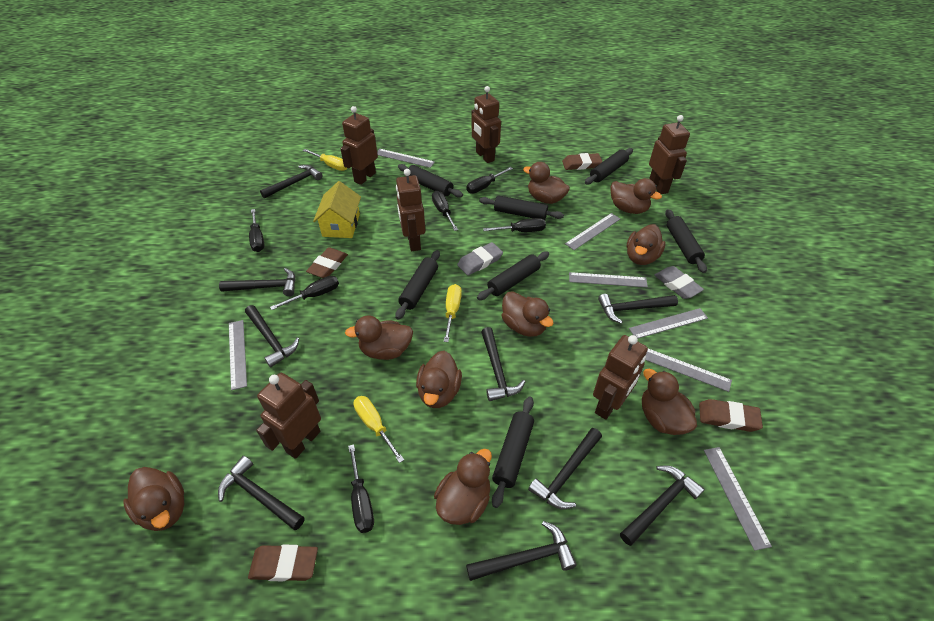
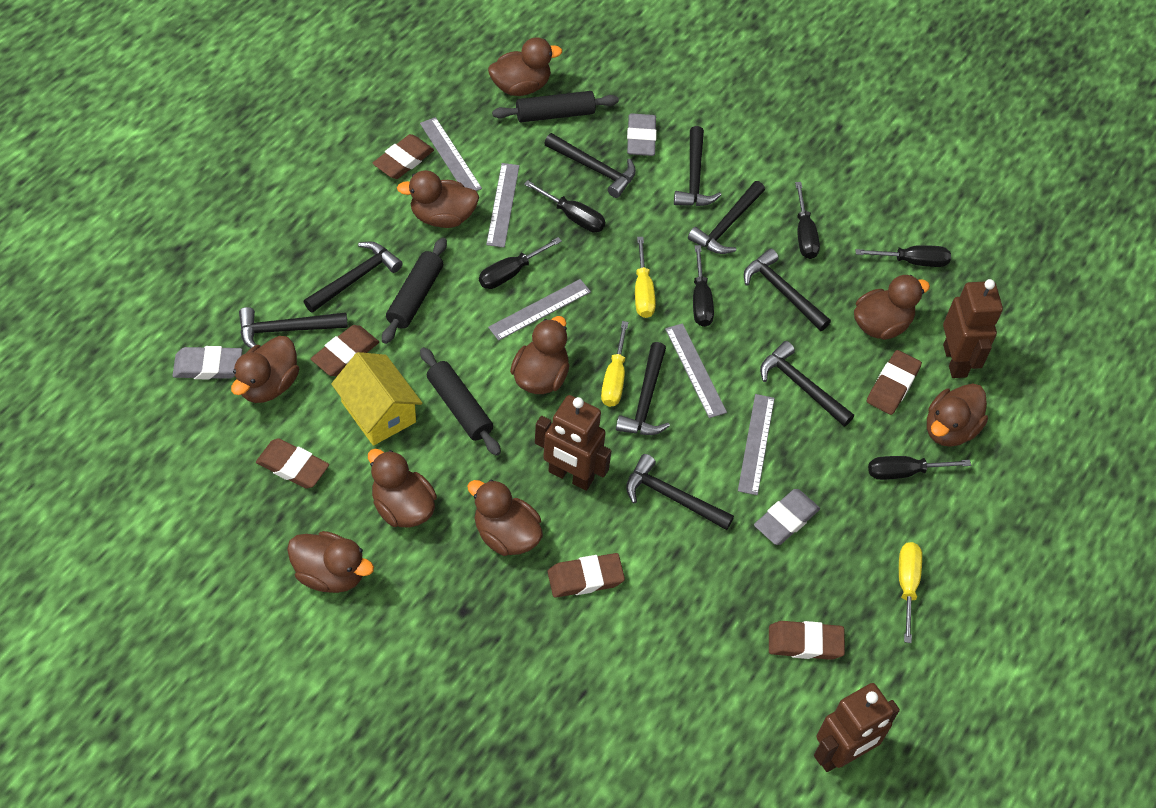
black rolling pin: 7 -> 3
brown eraser: 4 -> 6
brown robot: 6 -> 3
grey eraser: 2 -> 3
grey ruler: 7 -> 5

